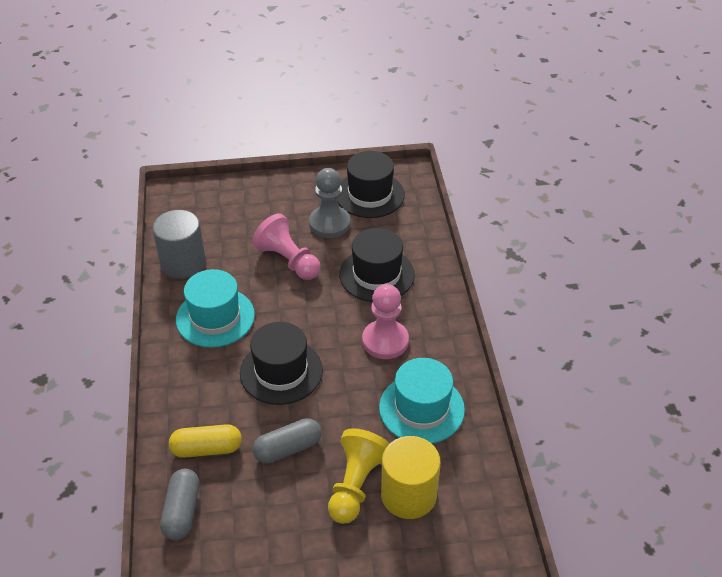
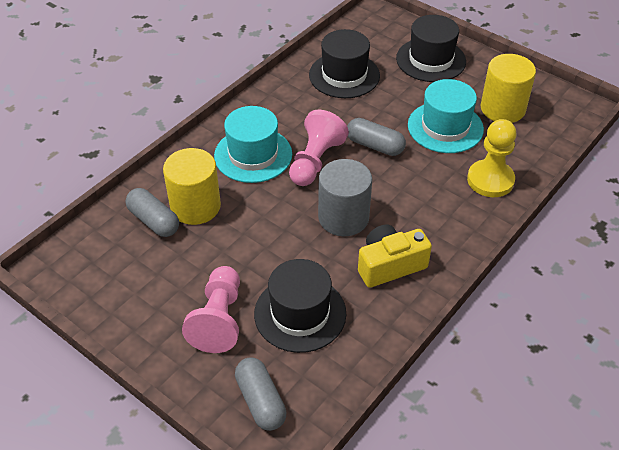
grey capsule: 2 -> 3
grey pawn: 1 -> 0
yellow camera: 0 -> 1
yellow capsule: 1 -> 0
yellow cylinder: 1 -> 2

